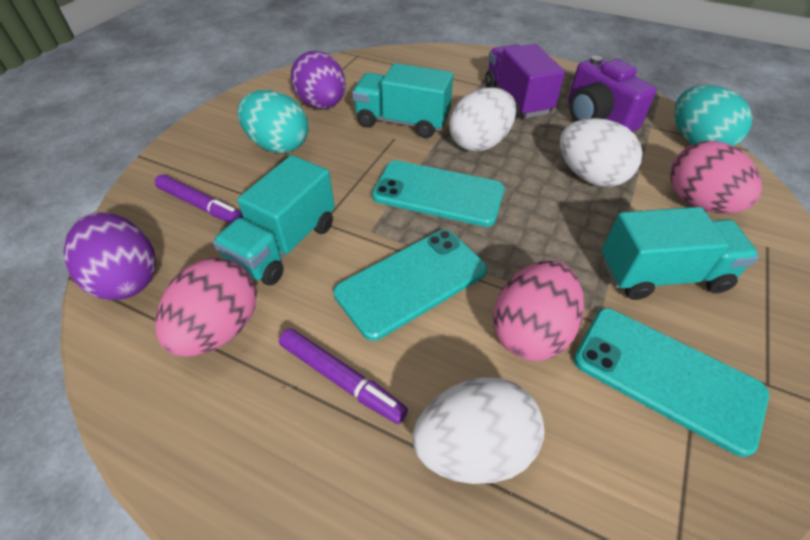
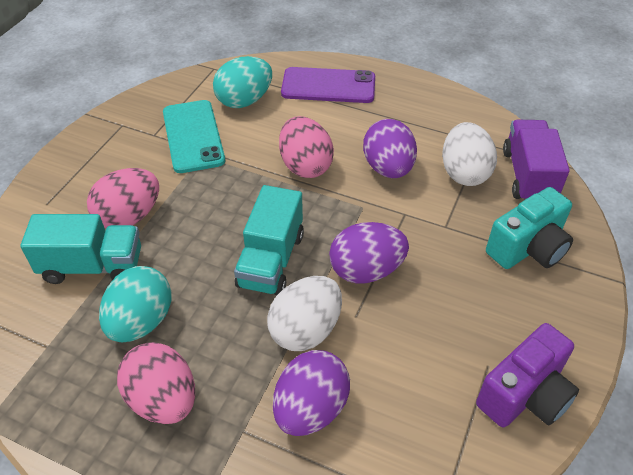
purple egg: 2 -> 3
purple marker: 2 -> 0
purple phone: 0 -> 1
turquoise camera: 0 -> 1
turquoise phone: 3 -> 1
turquoise truck: 3 -> 2
white egg: 3 -> 2

